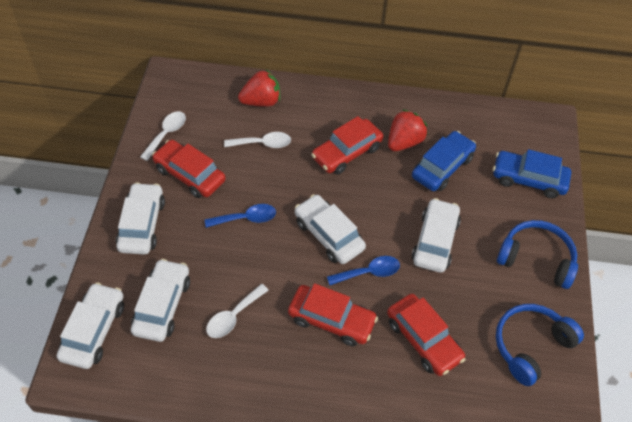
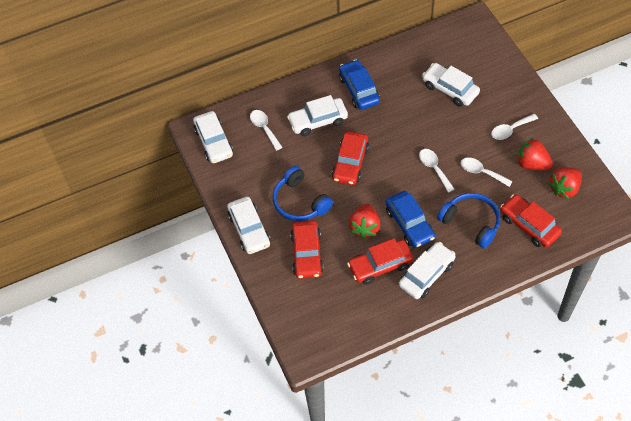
blue spoon: 2 -> 0
red strawberry: 2 -> 3
white spoon: 3 -> 4

